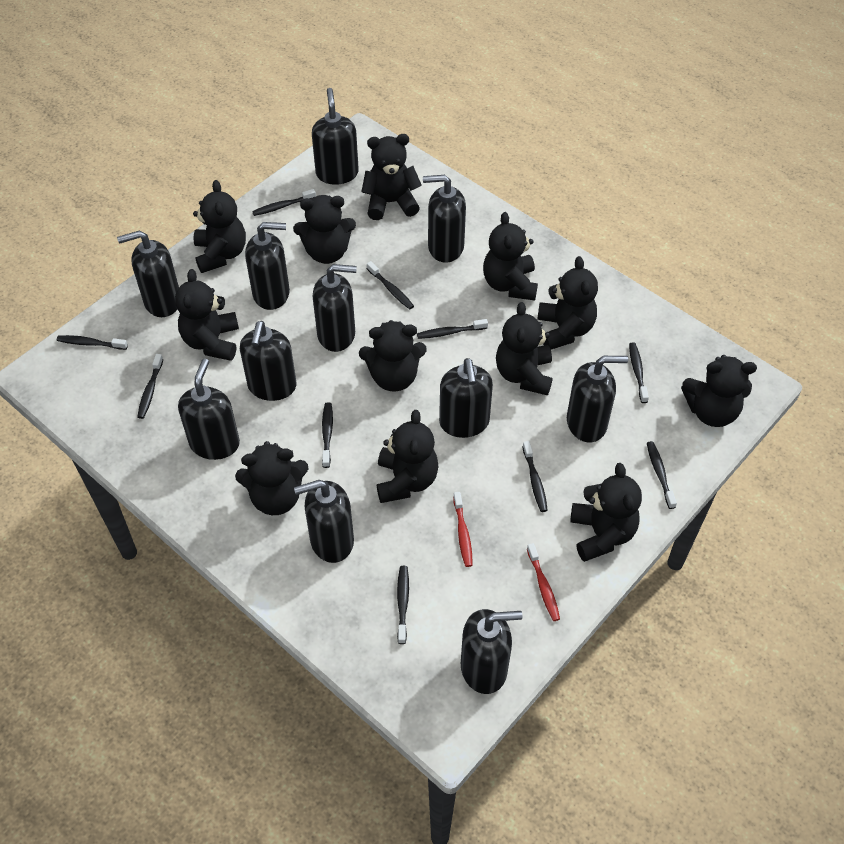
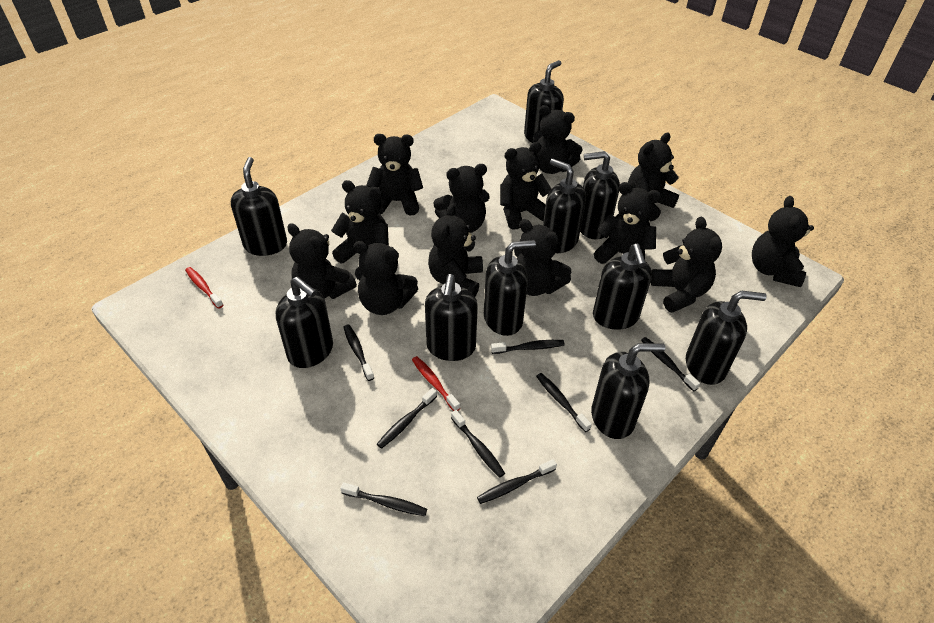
black soap dispenser: 11 -> 10
black teddy bear: 12 -> 13
black toothbrush: 10 -> 8

